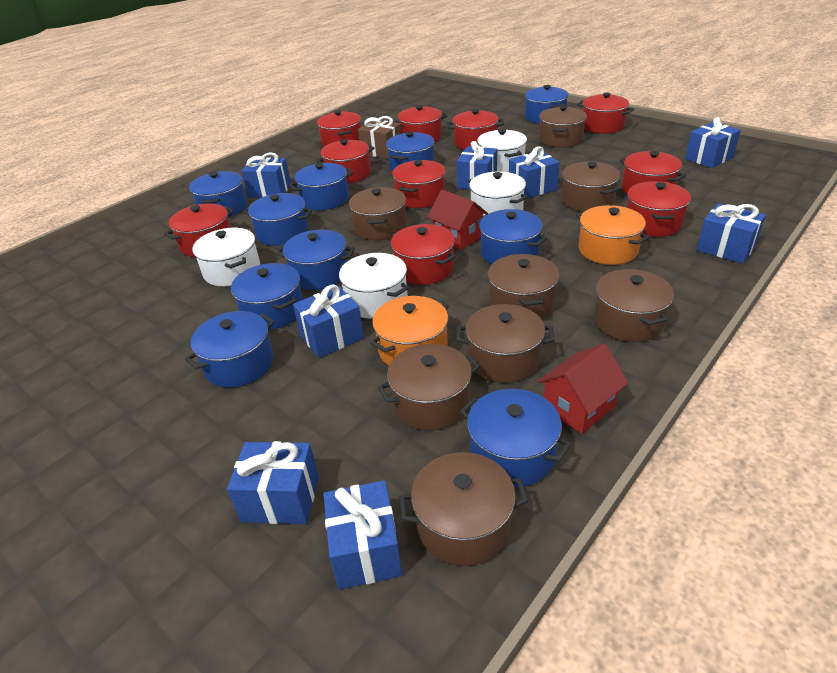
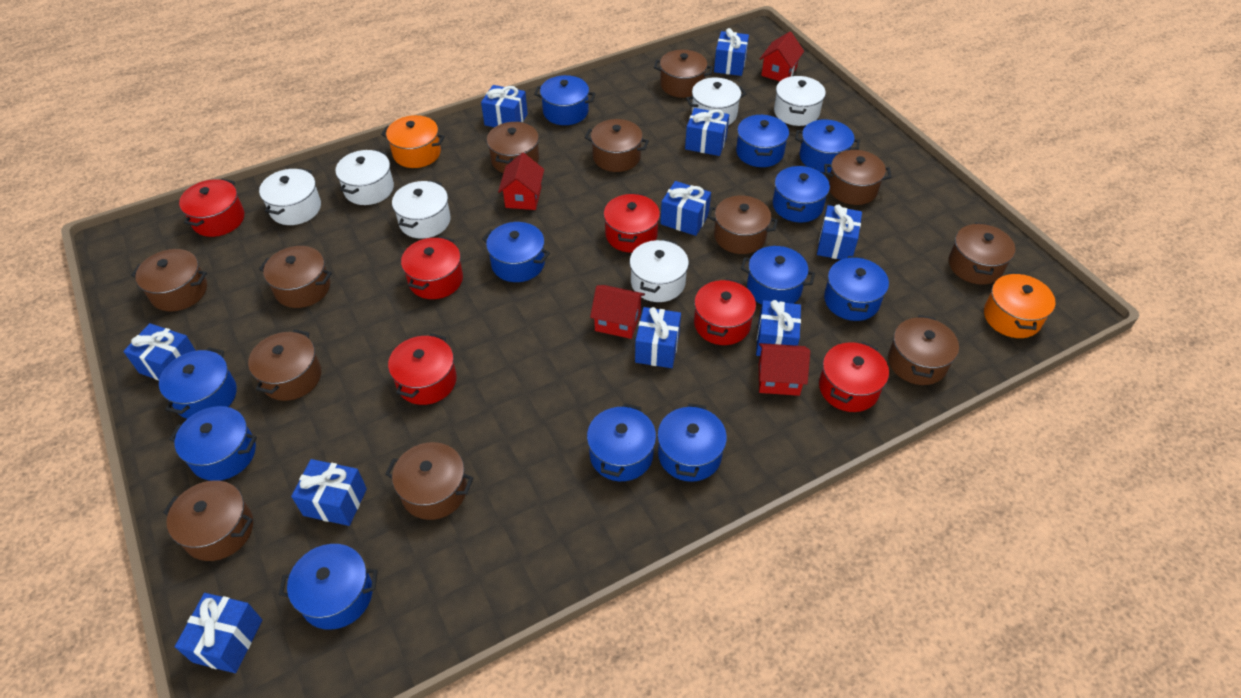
blue gift: 8 -> 10
blue pot: 10 -> 12
brown gift: 1 -> 0
brown pot: 8 -> 12
red house: 2 -> 4
red pot: 10 -> 6
white pot: 4 -> 6

